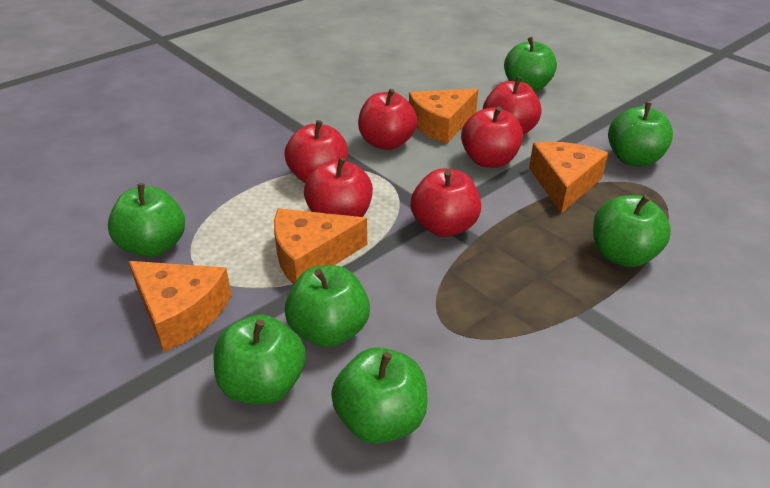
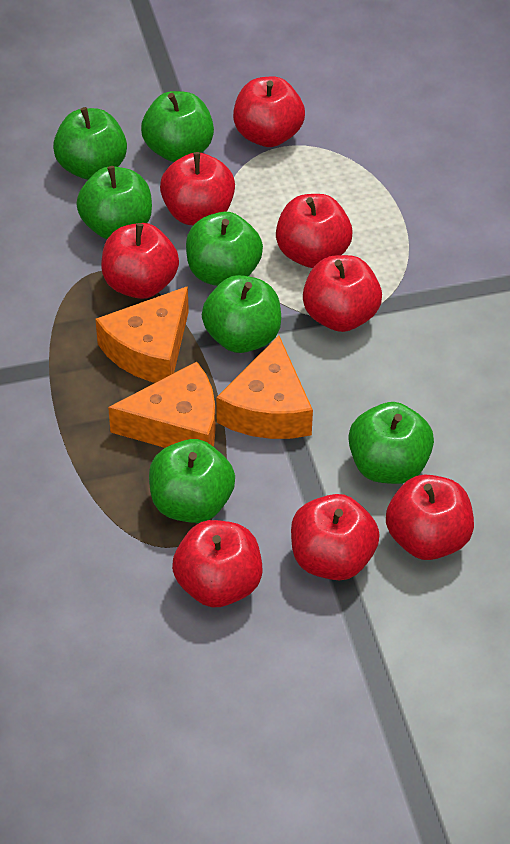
orange cheese: 4 -> 3
red apple: 6 -> 8

